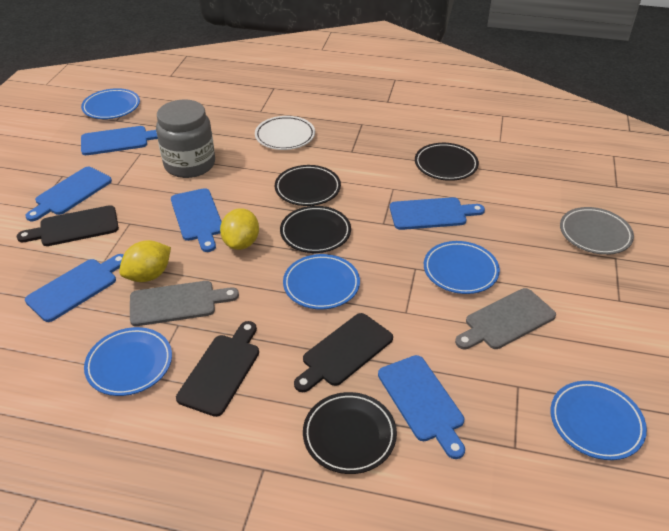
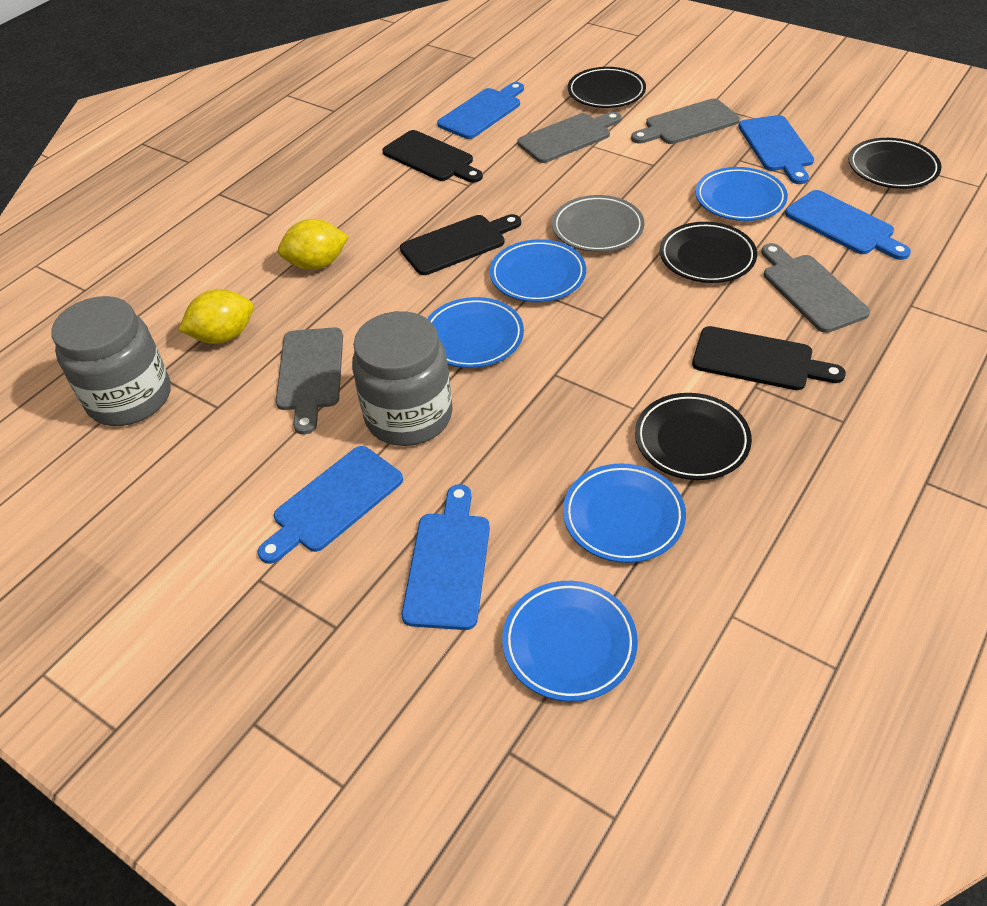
blue cutting board: 6 -> 5
grey cutting board: 2 -> 4
grey jar: 1 -> 2
white plate: 1 -> 0

